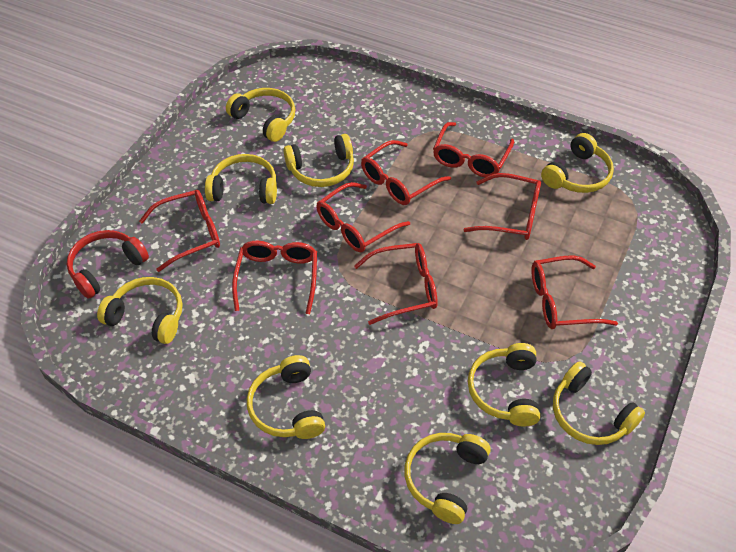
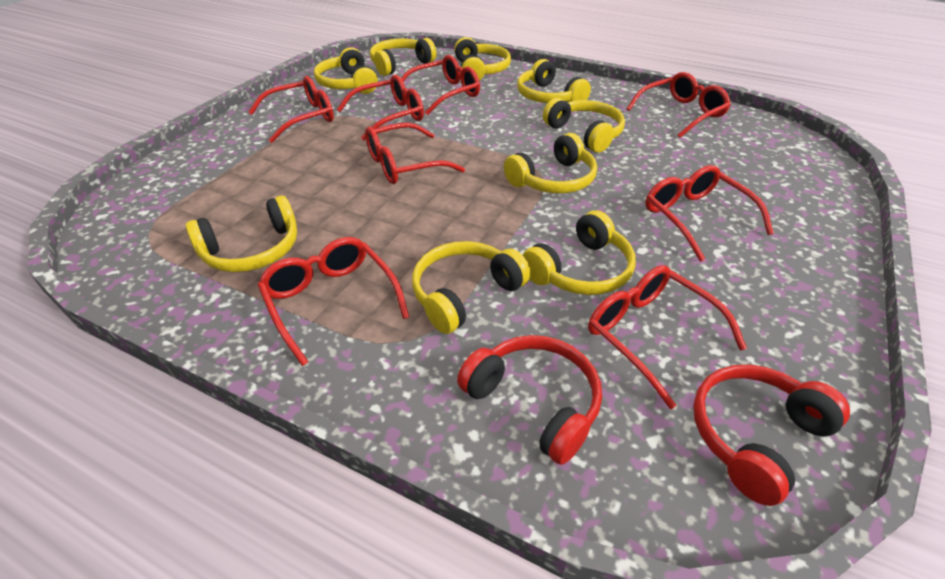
red headphones: 1 -> 2

